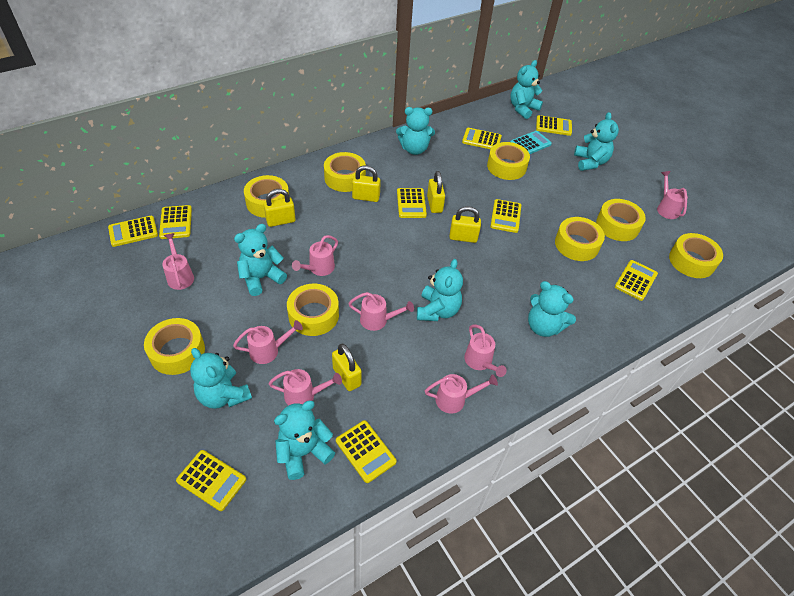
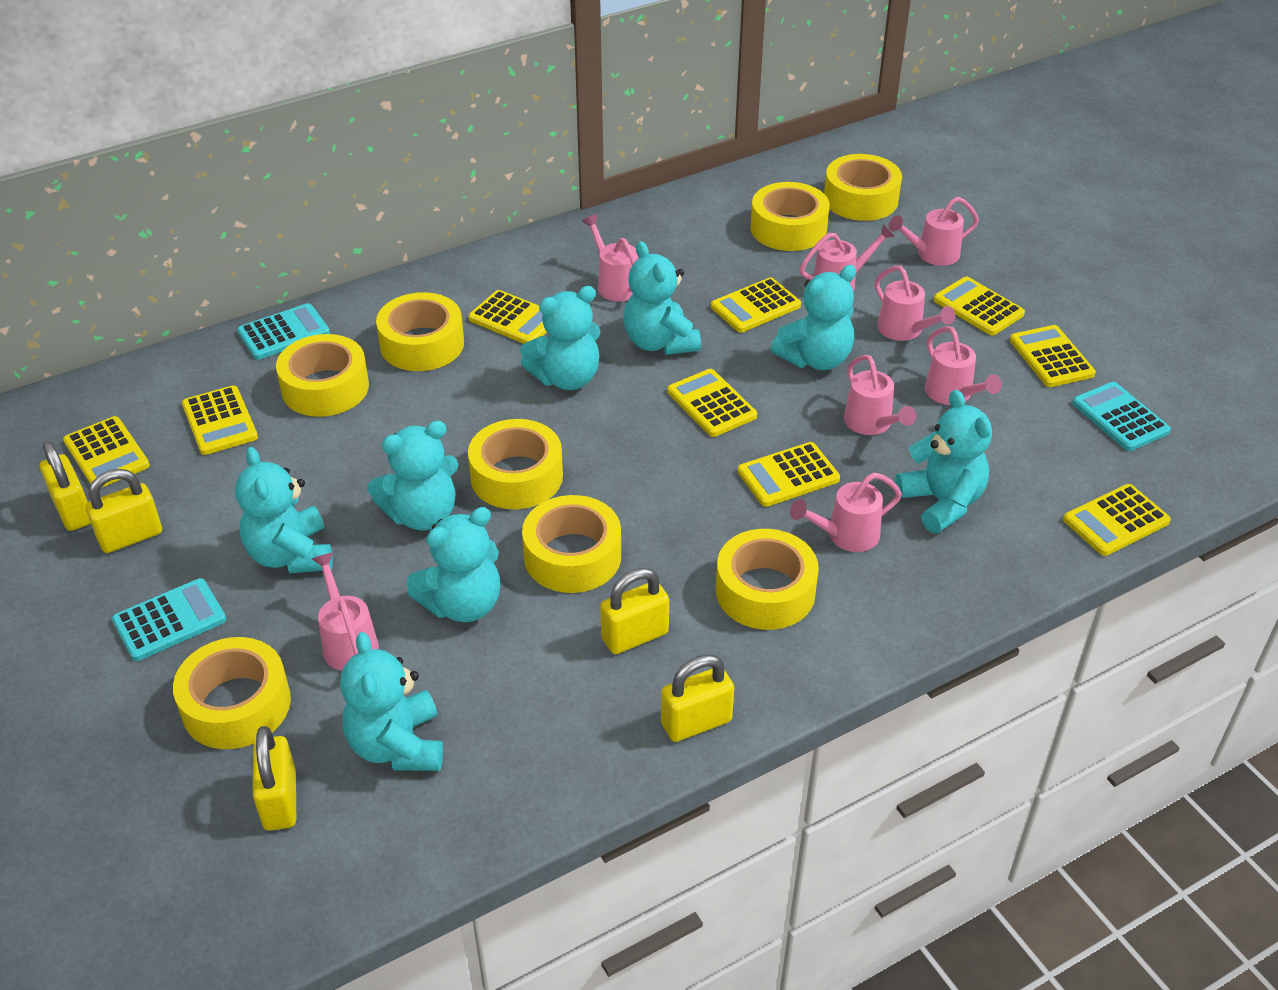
turquoise calculator: 1 -> 3

